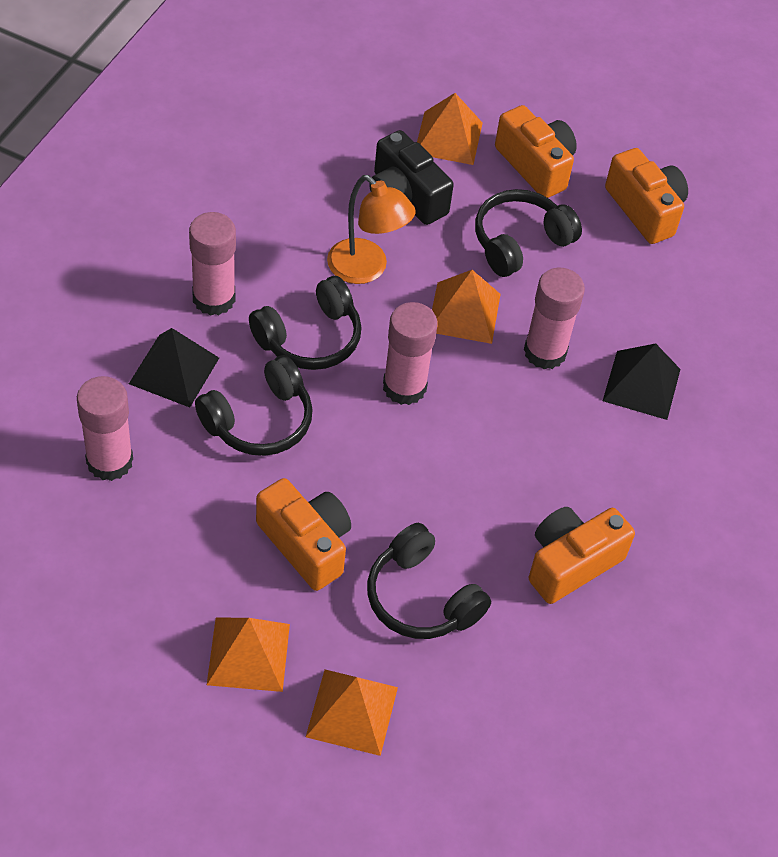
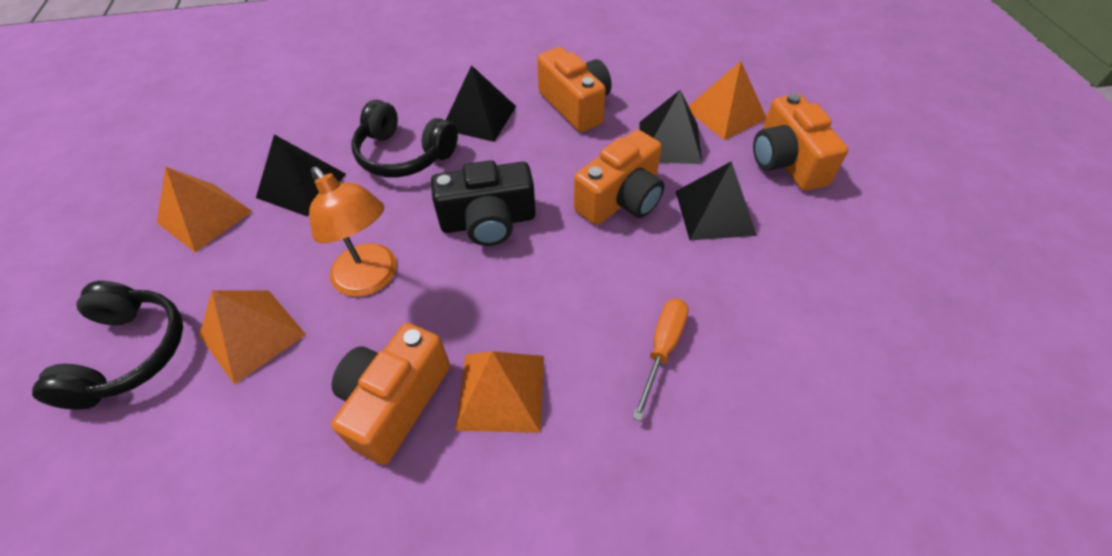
black headphones: 4 -> 2
black pyramid: 2 -> 4
orange screwdriver: 0 -> 1
pink glue stick: 4 -> 0

